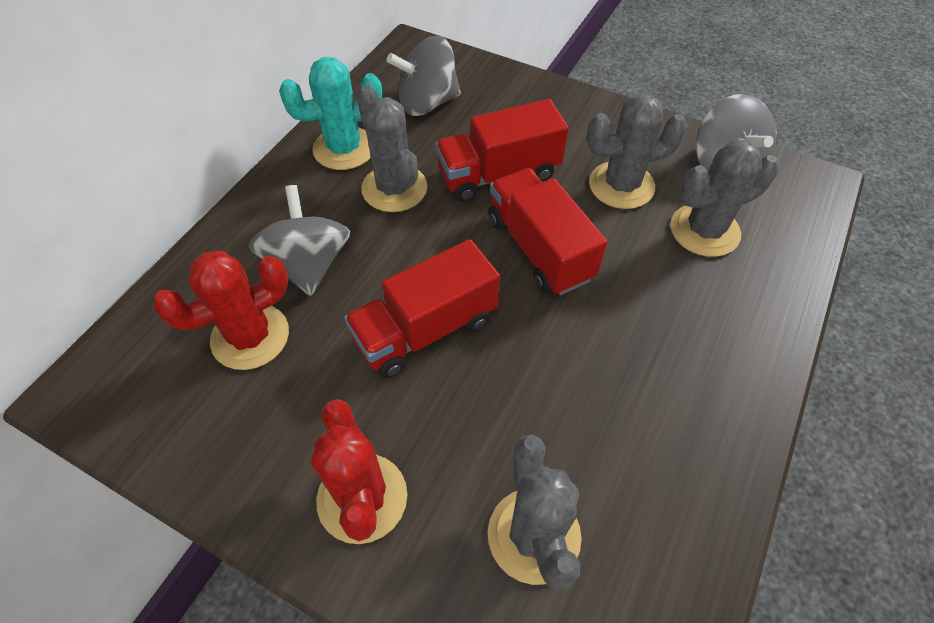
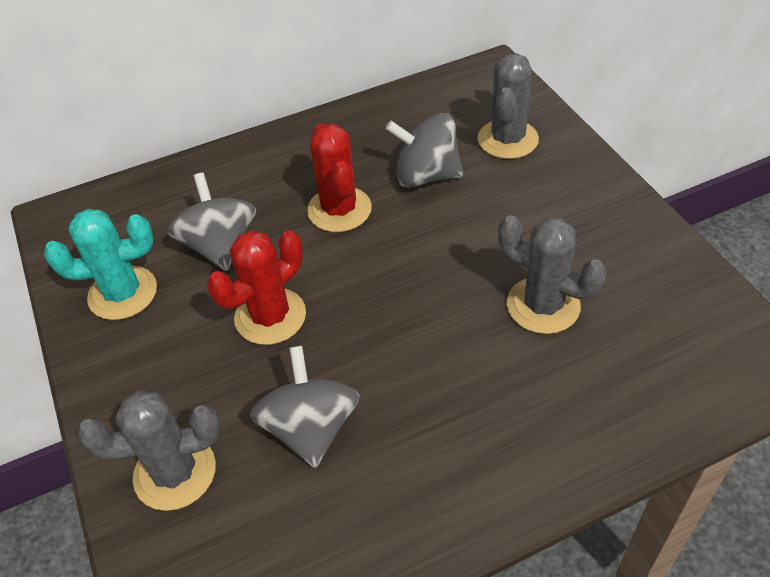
grey cactus: 4 -> 3
red truck: 3 -> 0

